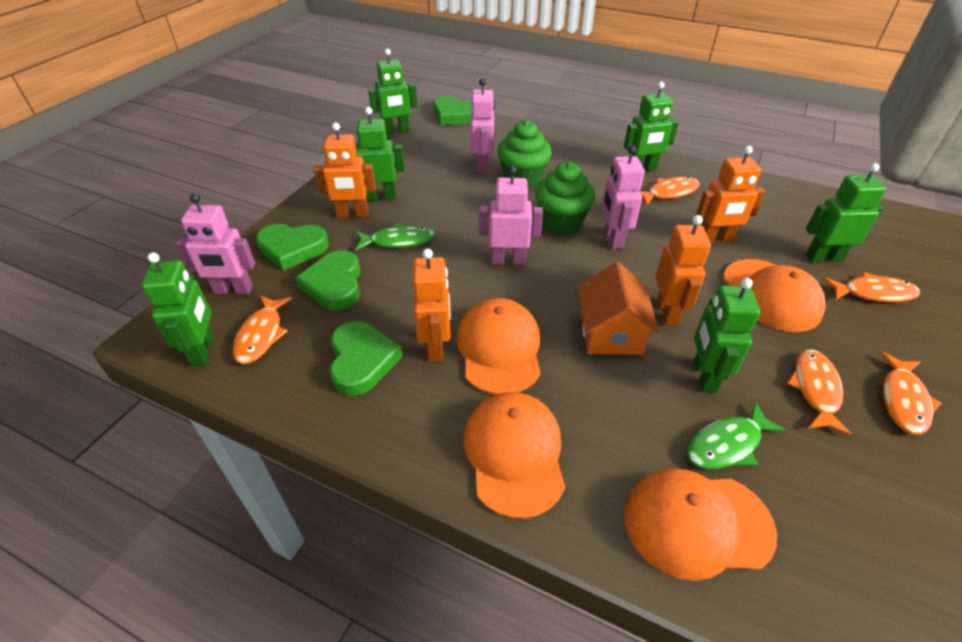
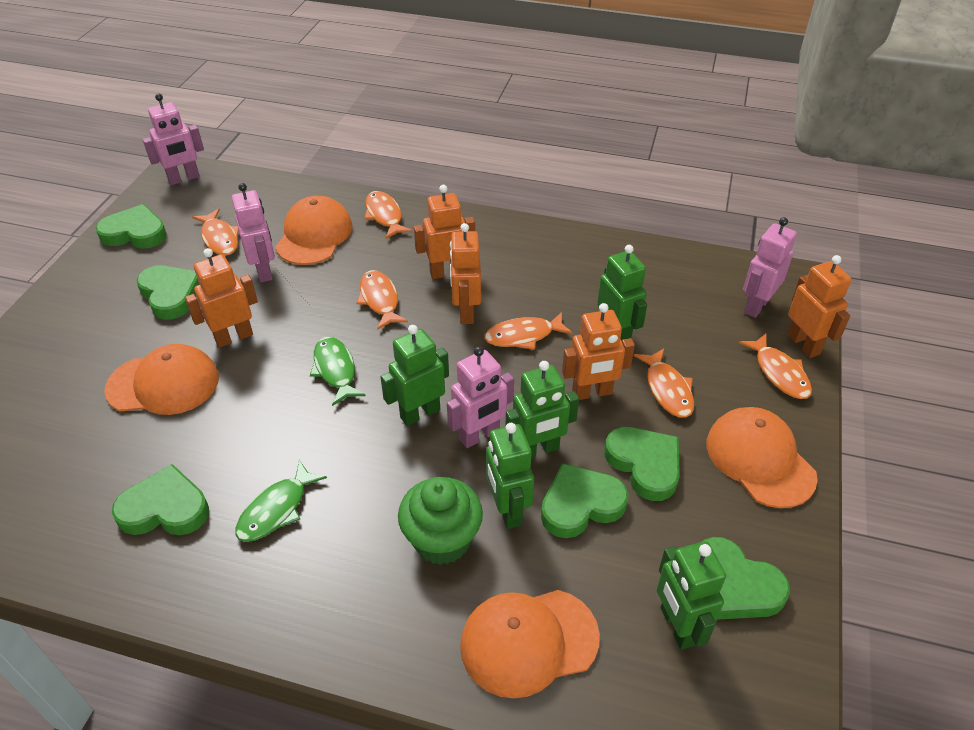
green cupcake: 2 -> 1
green heart: 4 -> 6
green robot: 6 -> 5
orange fish: 5 -> 6
orange house: 1 -> 0
orange robot: 4 -> 5

